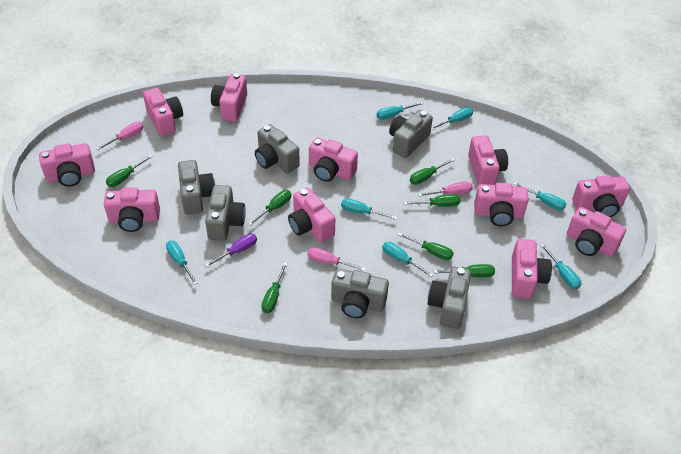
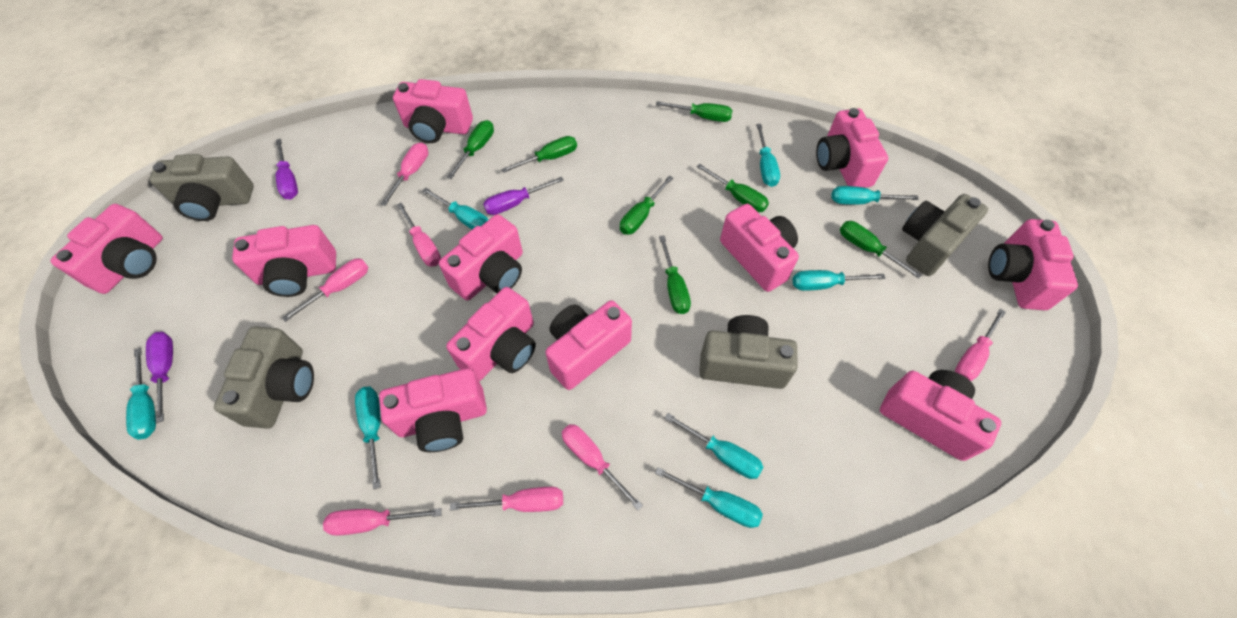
grey camera: 6 -> 4
pink screwdriver: 3 -> 7
purple screwdriver: 1 -> 3
turquoise screwdriver: 7 -> 8

